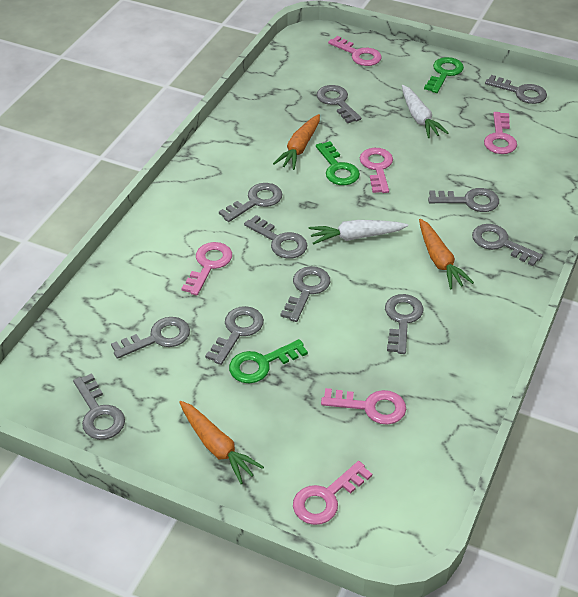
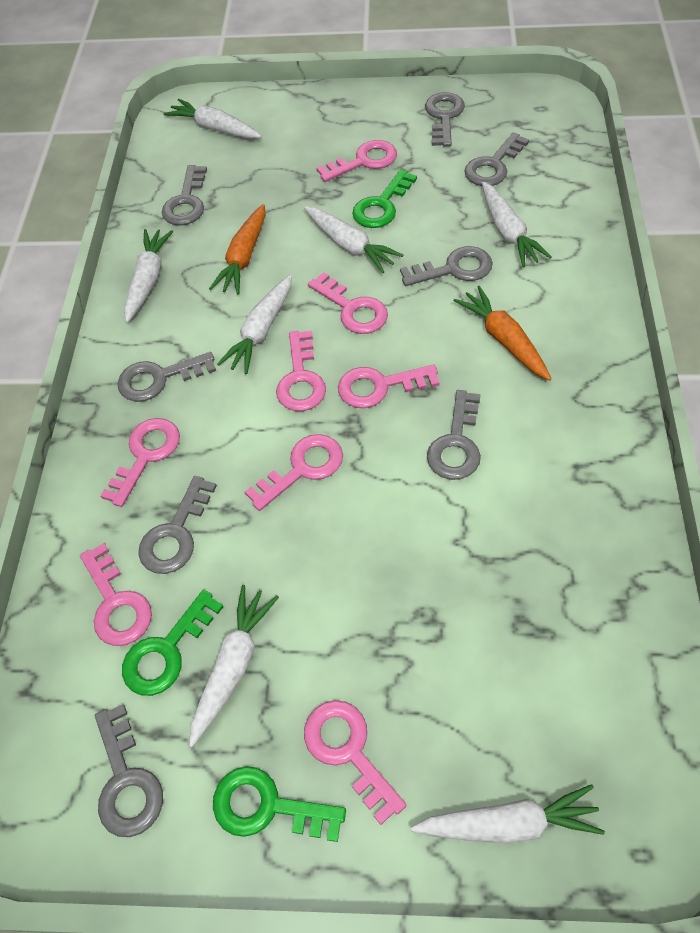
grey key: 11 -> 8
orange carrot: 3 -> 2
pink key: 6 -> 8
white carrot: 2 -> 7

